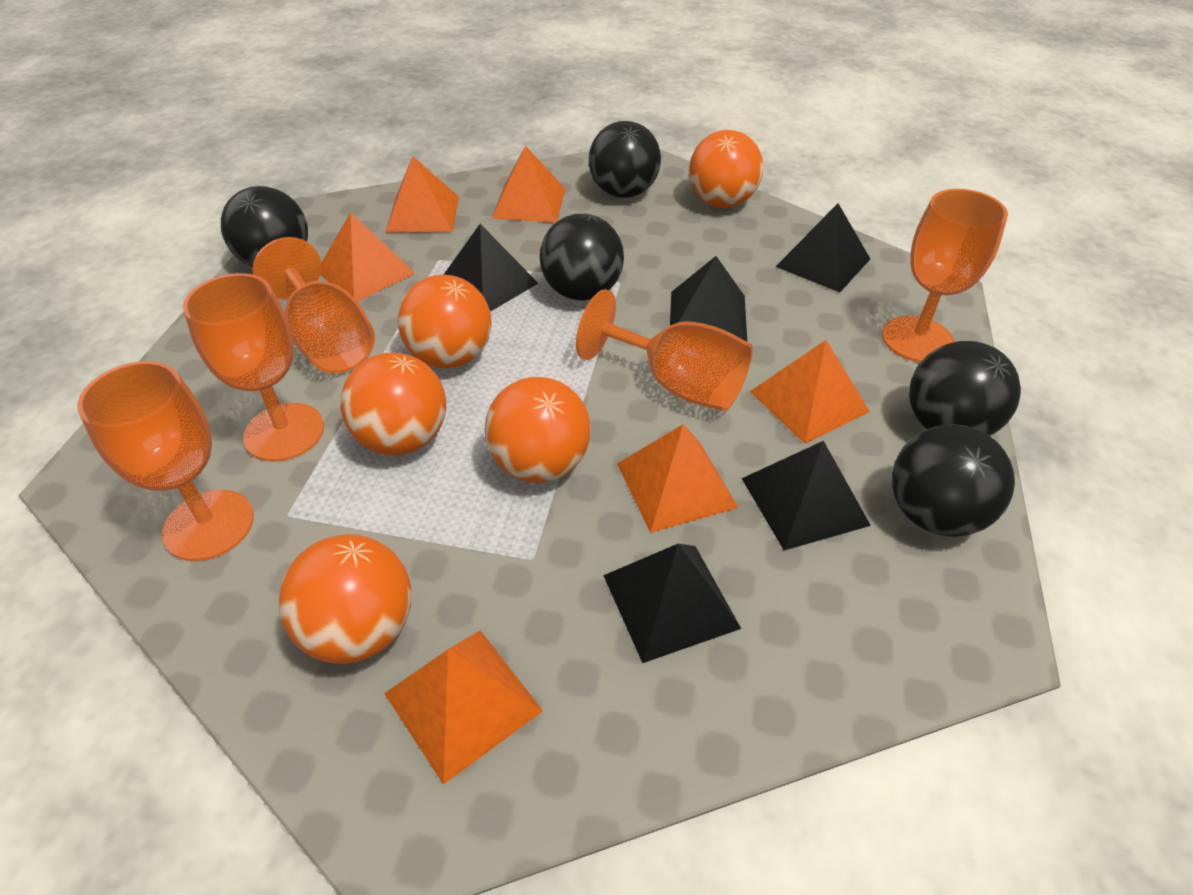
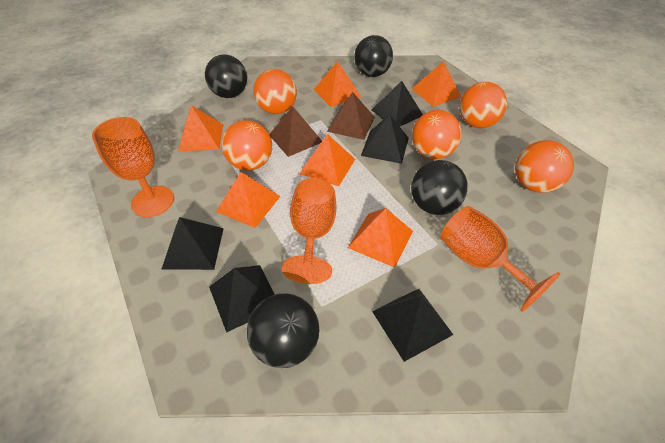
black ball: 5 -> 4
brown pyramid: 0 -> 2
orange goblet: 5 -> 3

